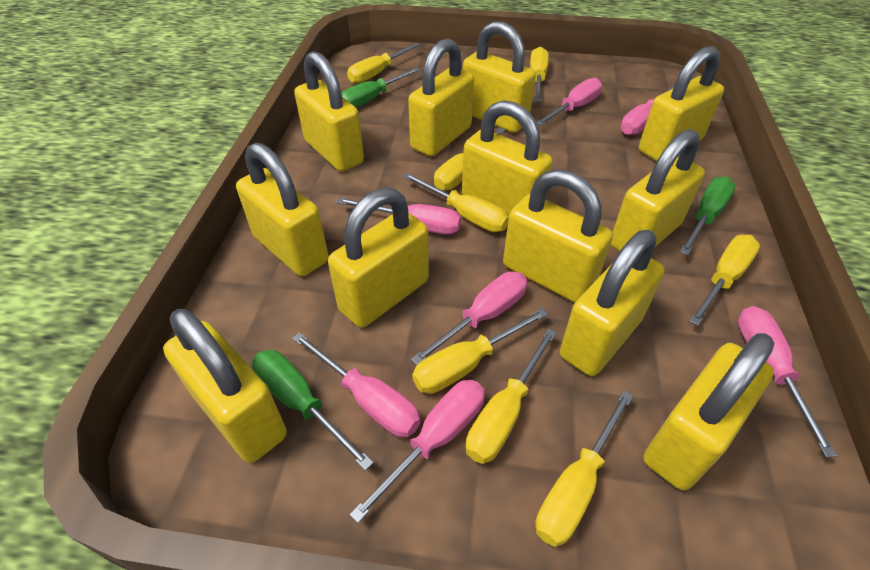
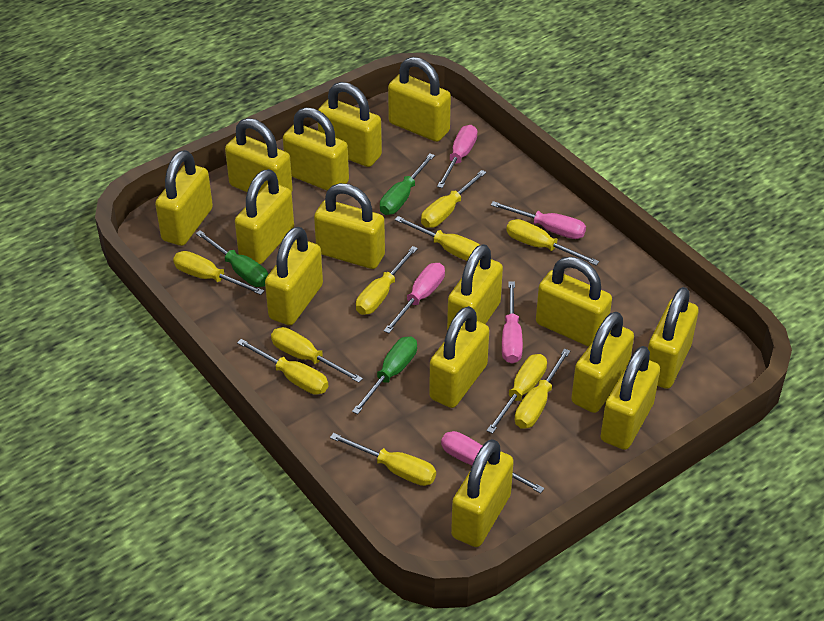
pink screwdriver: 7 -> 5
yellow padlock: 12 -> 15
yellow screwdriver: 8 -> 10

